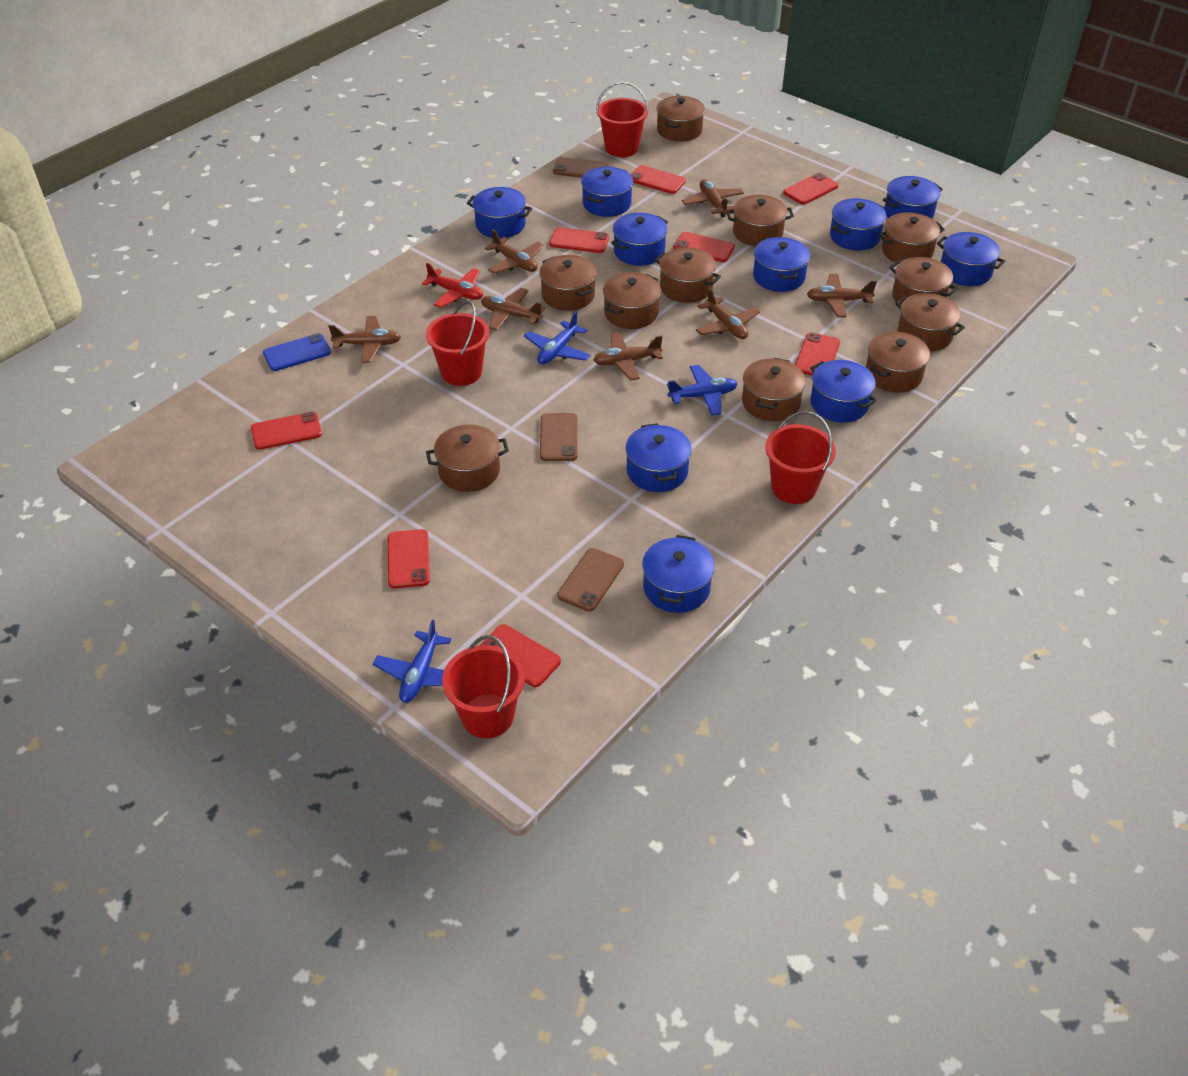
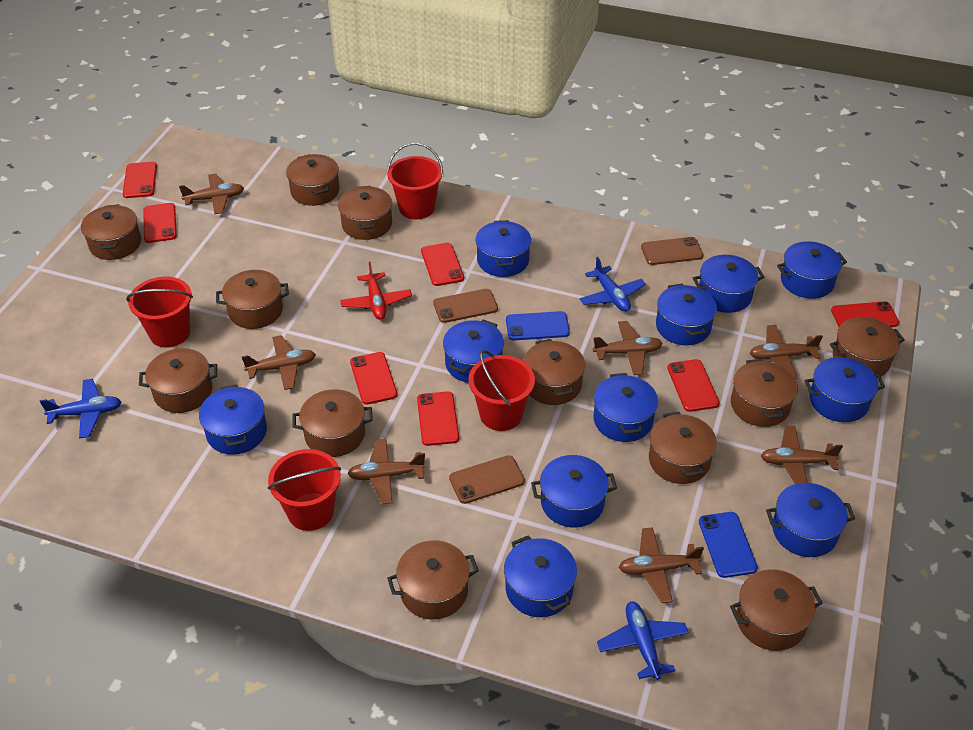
blue phone: 1 -> 2
blue pot: 10 -> 11
brown pot: 11 -> 12
red phone: 8 -> 7

